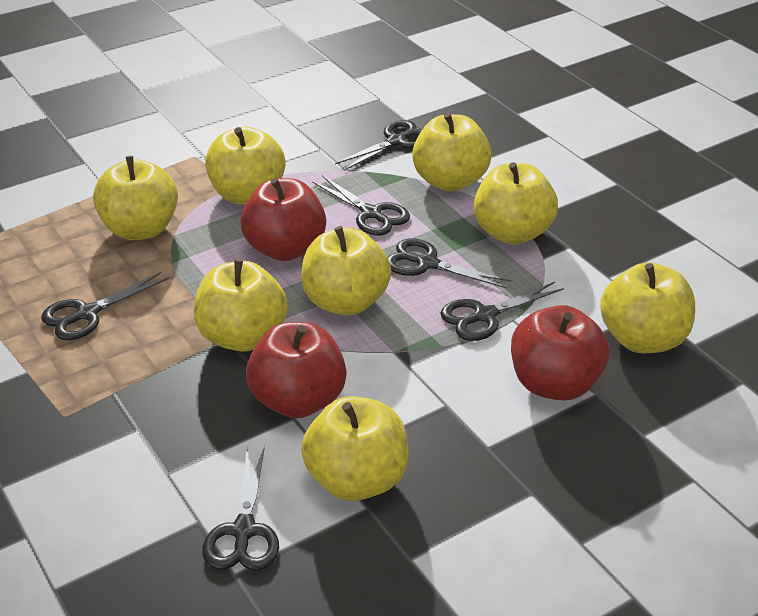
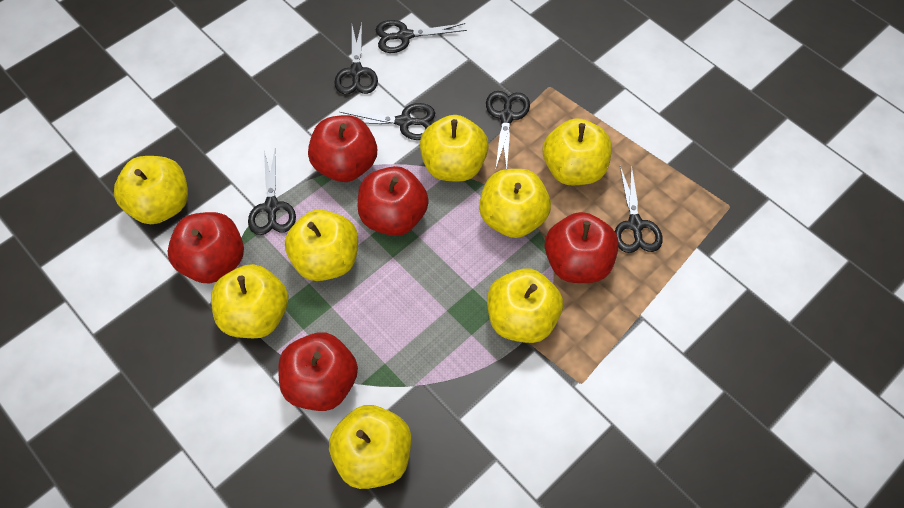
red apple: 3 -> 5

